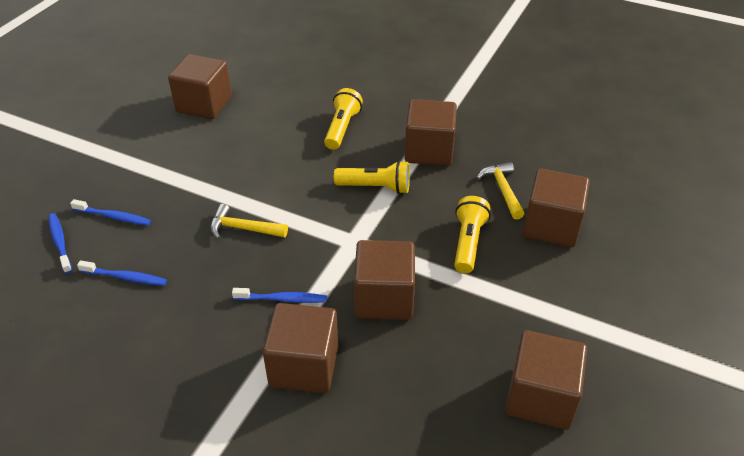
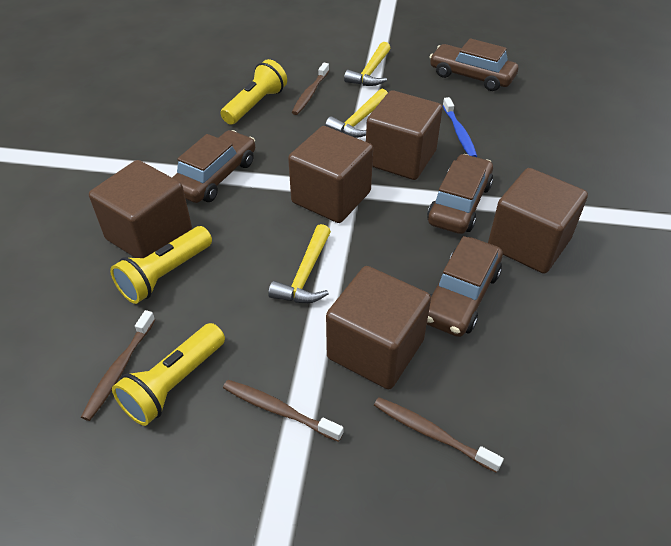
blue toothbrush: 4 -> 1
brown car: 0 -> 4
brown cube: 6 -> 5
brown toothbrush: 0 -> 4
yellow hammer: 2 -> 3

